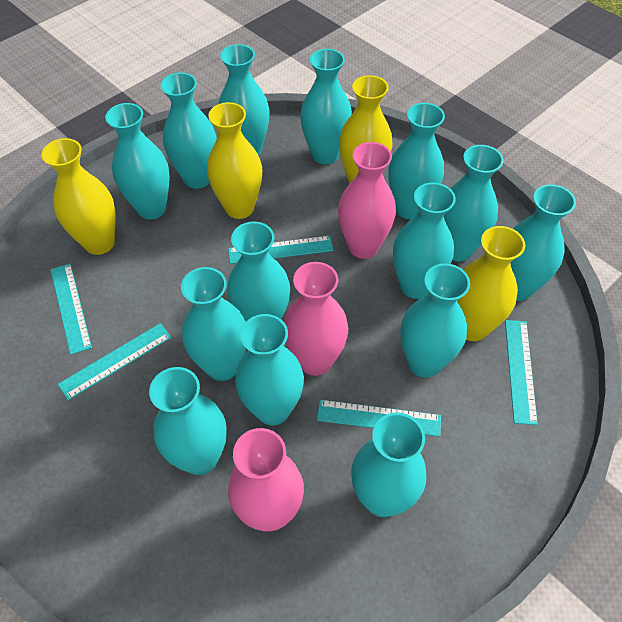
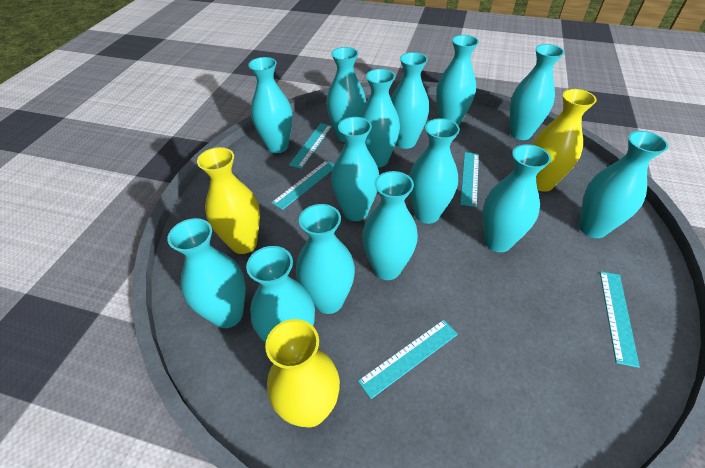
pink vase: 3 -> 0
yellow vase: 4 -> 3

